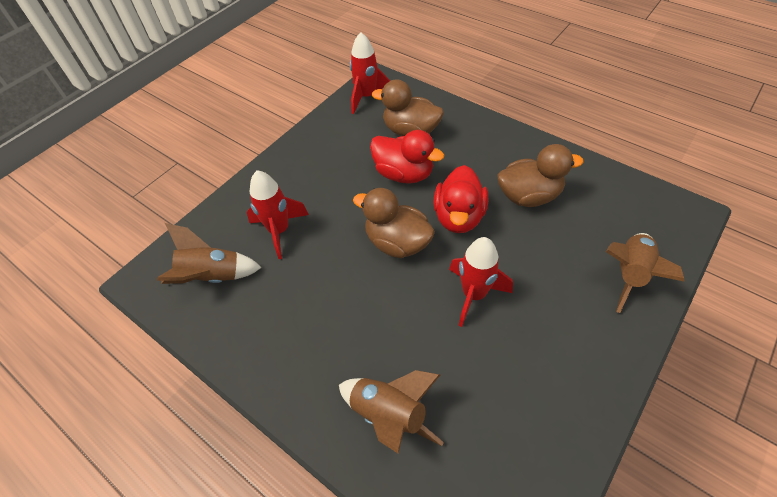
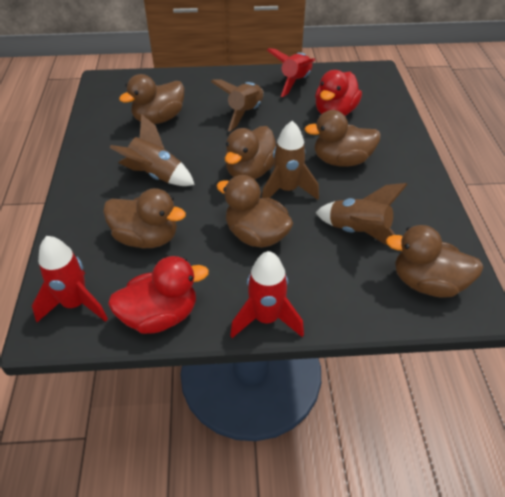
brown duck: 3 -> 6
brown rocket: 3 -> 4

